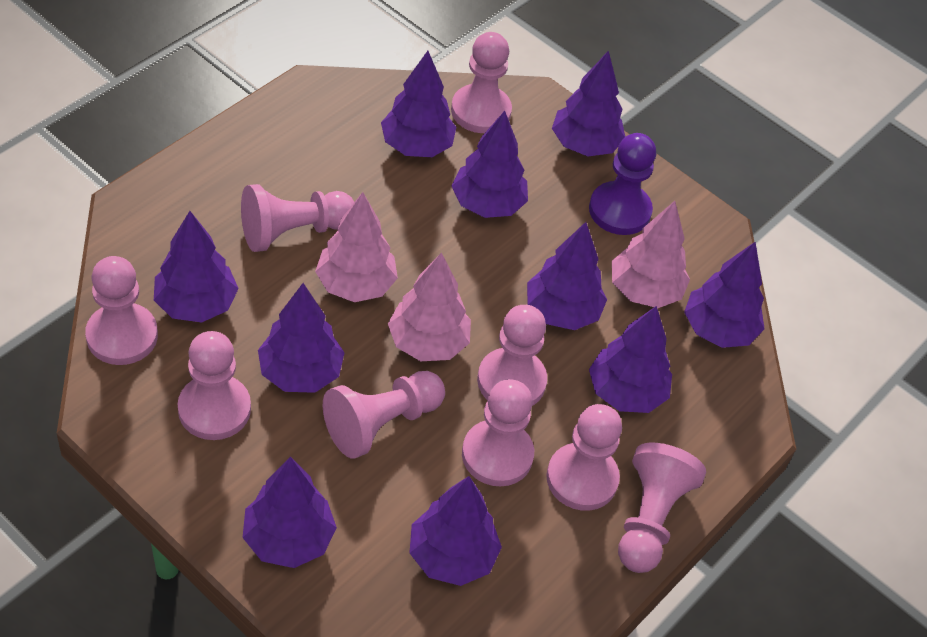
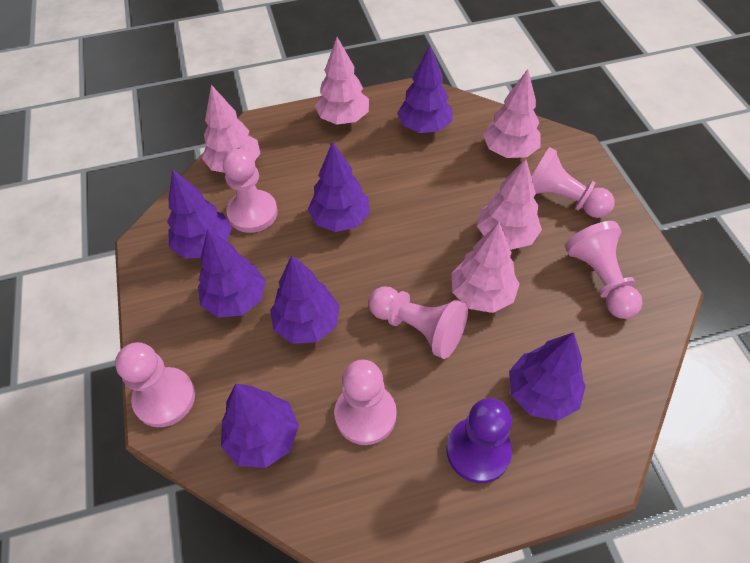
pink pawn: 9 -> 6
pink tree: 3 -> 5
purple tree: 10 -> 7

